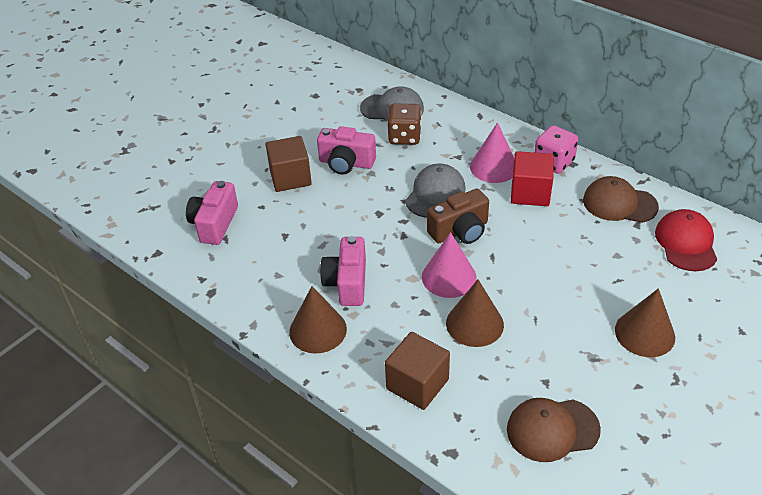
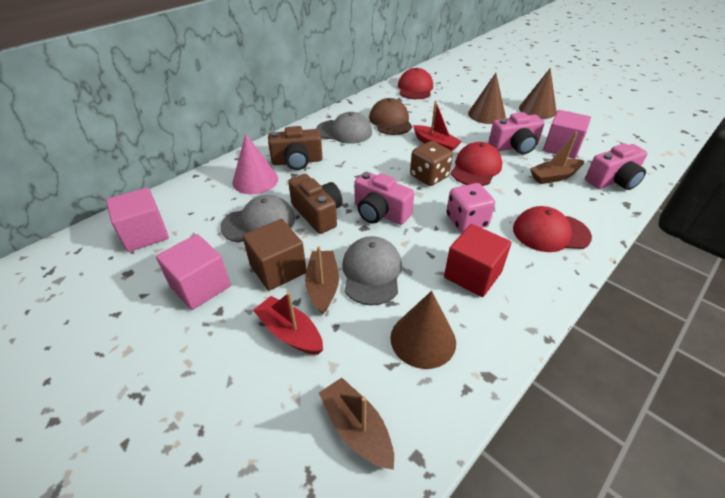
brown boat: 0 -> 3
brown camera: 1 -> 2
brown cap: 2 -> 1
brown cube: 2 -> 1
grey cap: 2 -> 3
pink cone: 2 -> 1
pink cube: 0 -> 3
red boat: 0 -> 2
red cap: 1 -> 3

